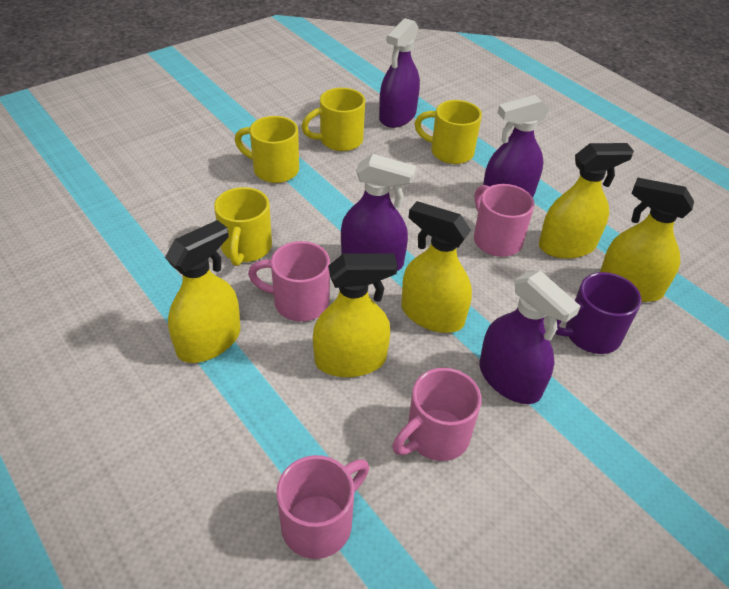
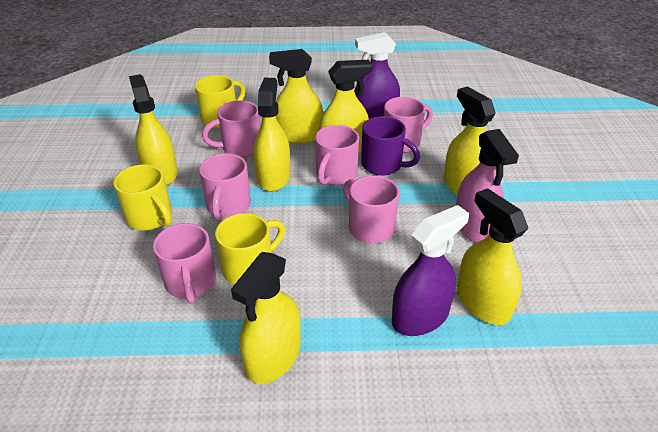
pink mug: 4 -> 6
pink spray bottle: 0 -> 1
purple spray bottle: 4 -> 2
yellow mug: 4 -> 3
yellow spray bottle: 5 -> 7

